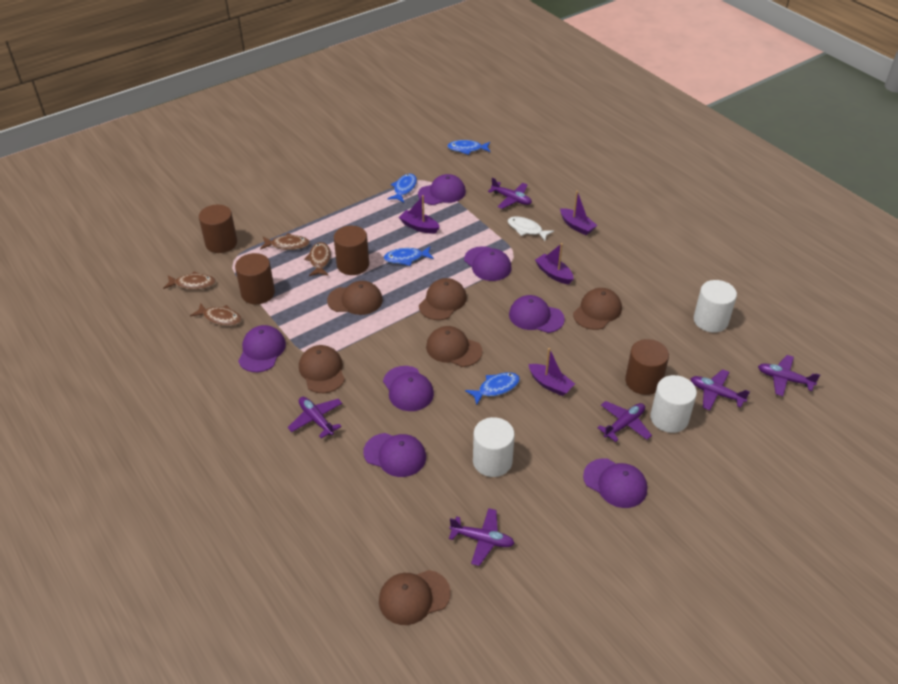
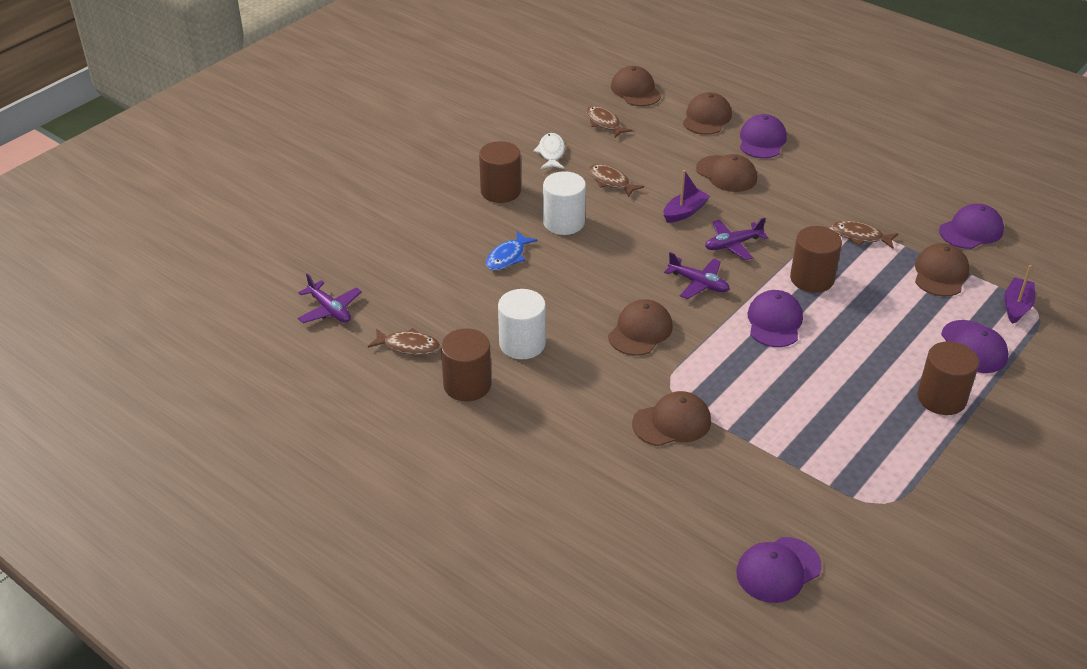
blue fish: 4 -> 1
purple boat: 4 -> 2
purple cap: 7 -> 5
purple plane: 6 -> 3
white cylinder: 3 -> 2

